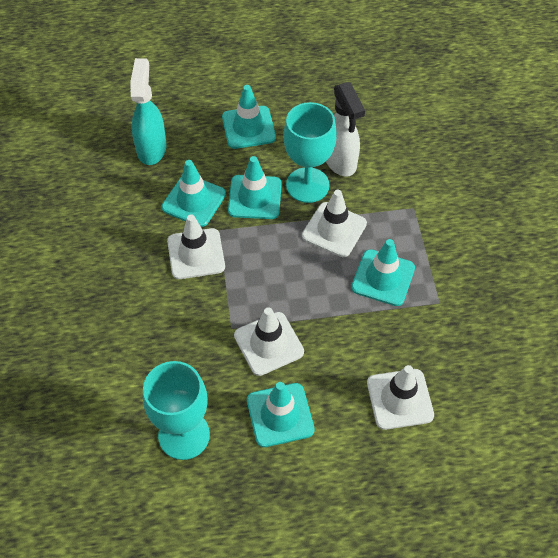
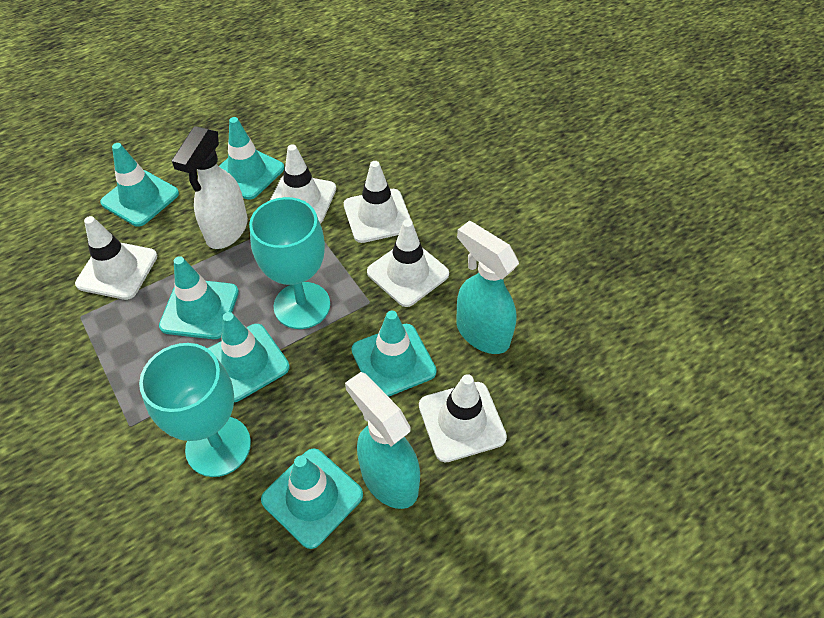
turquoise spray bottle: 1 -> 2
turquoise traffic cone: 5 -> 6
white traffic cone: 4 -> 5

